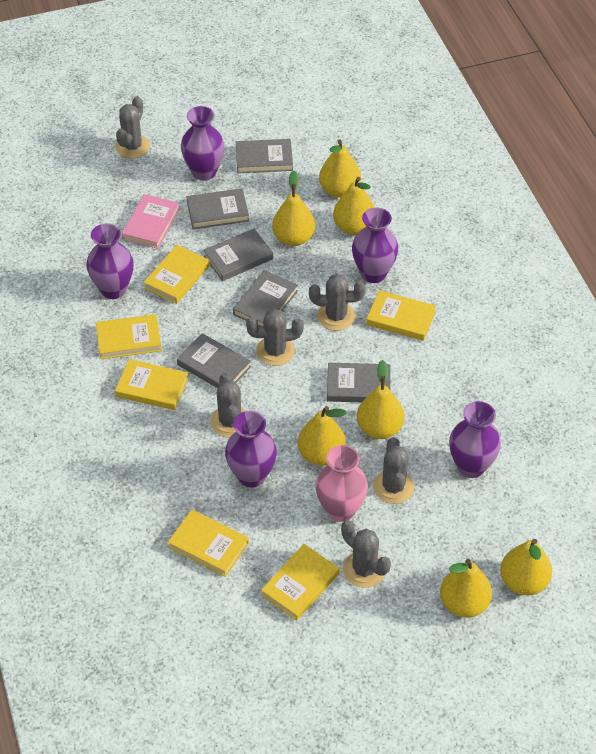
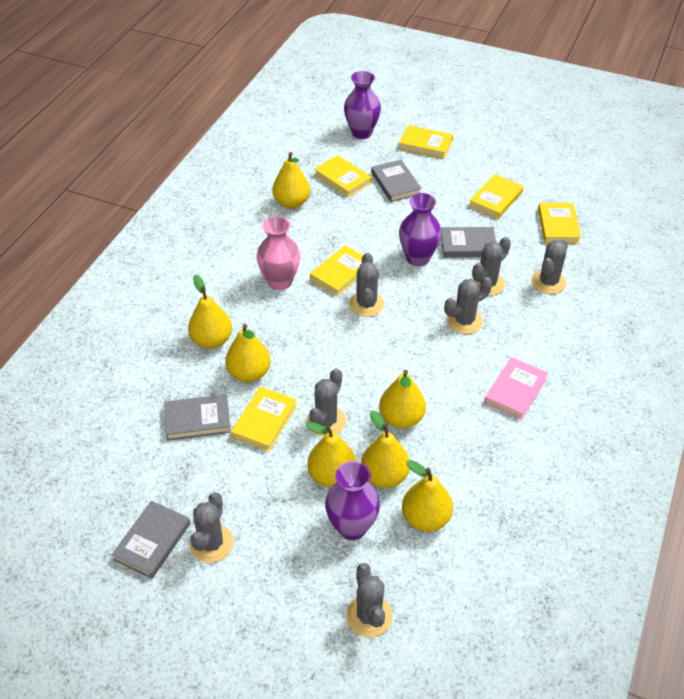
grey book: 6 -> 4
grey cactus: 6 -> 7
purple vase: 5 -> 3

